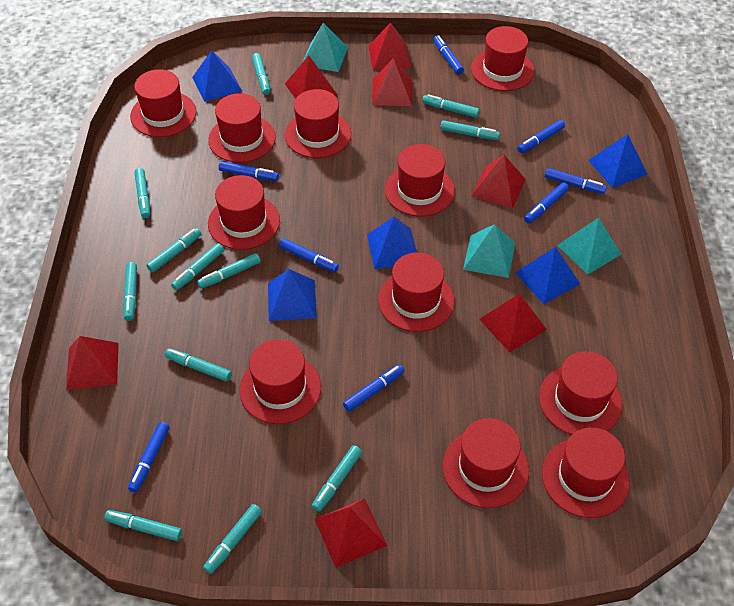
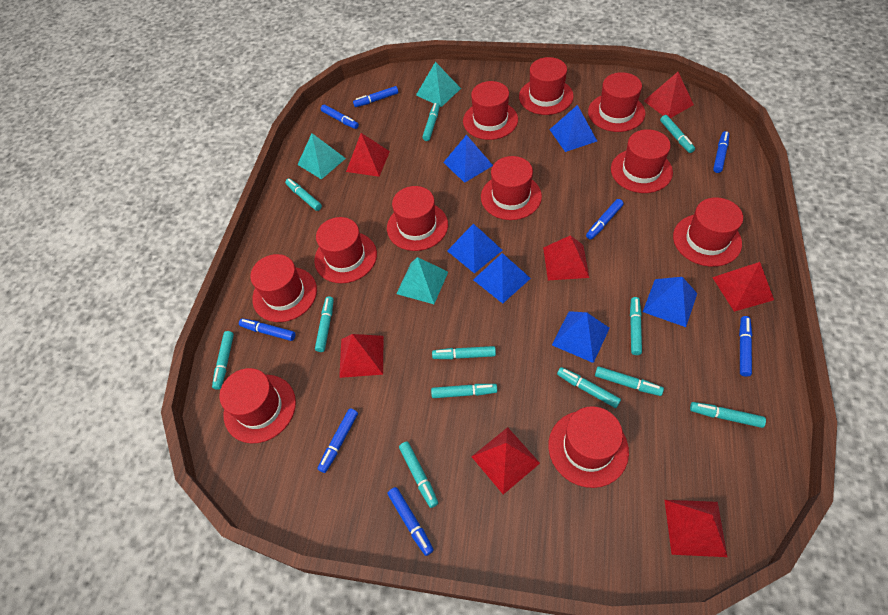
blue pyramid: 5 -> 6

